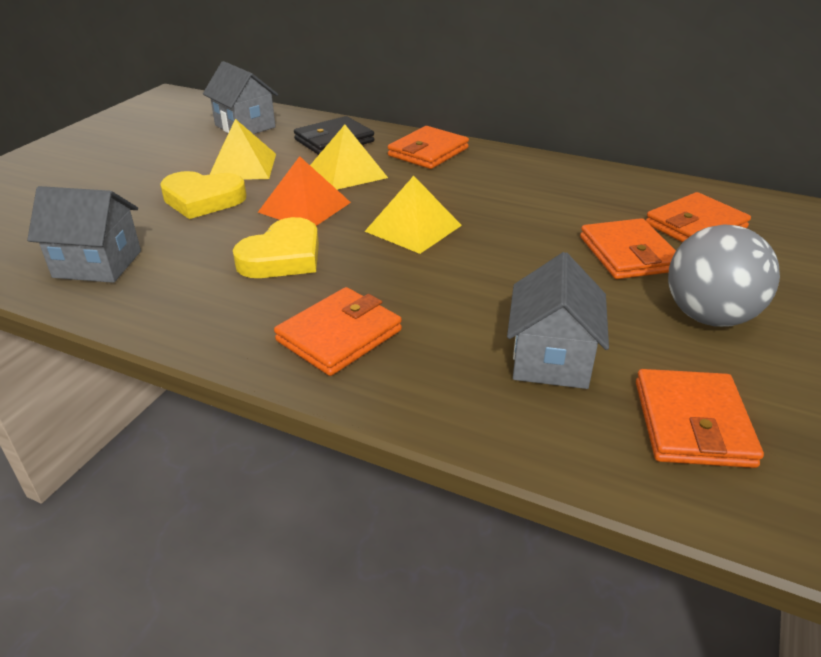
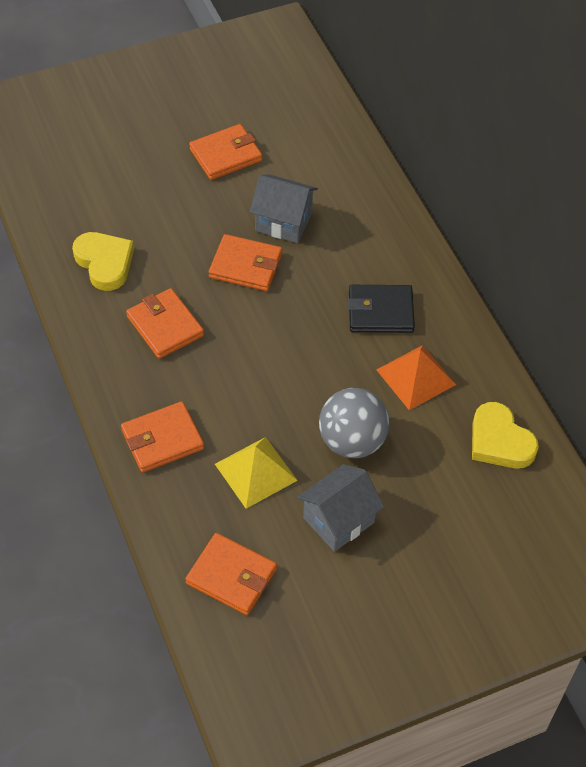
grey house: 3 -> 2
yellow pyramid: 3 -> 1

